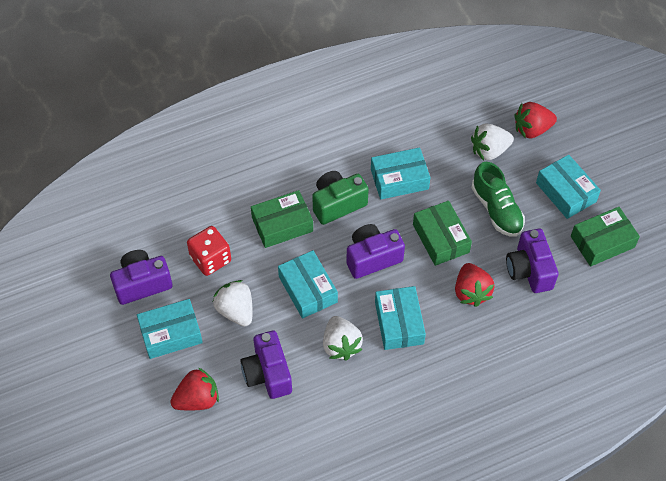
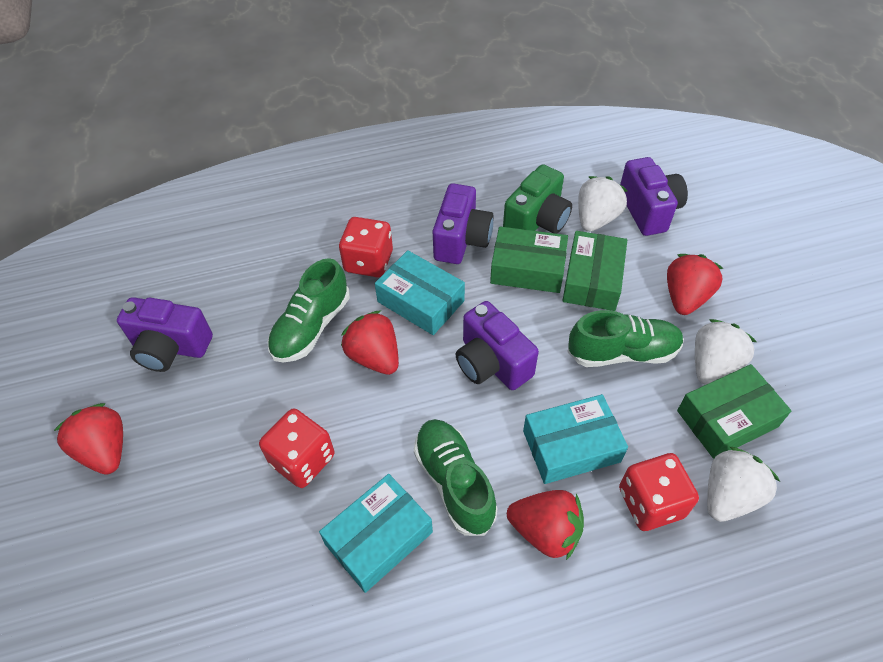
green shoe: 1 -> 3
red dice: 1 -> 3
red strawberry: 3 -> 4
turquoise box: 5 -> 3

